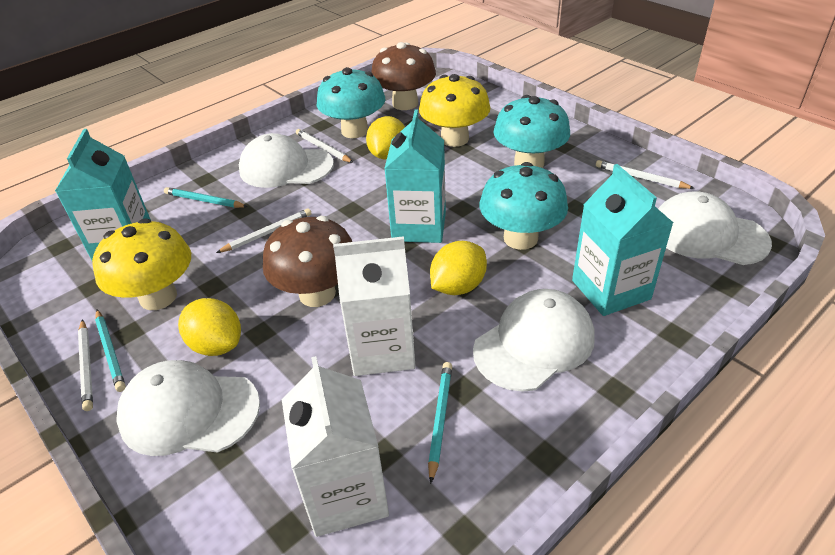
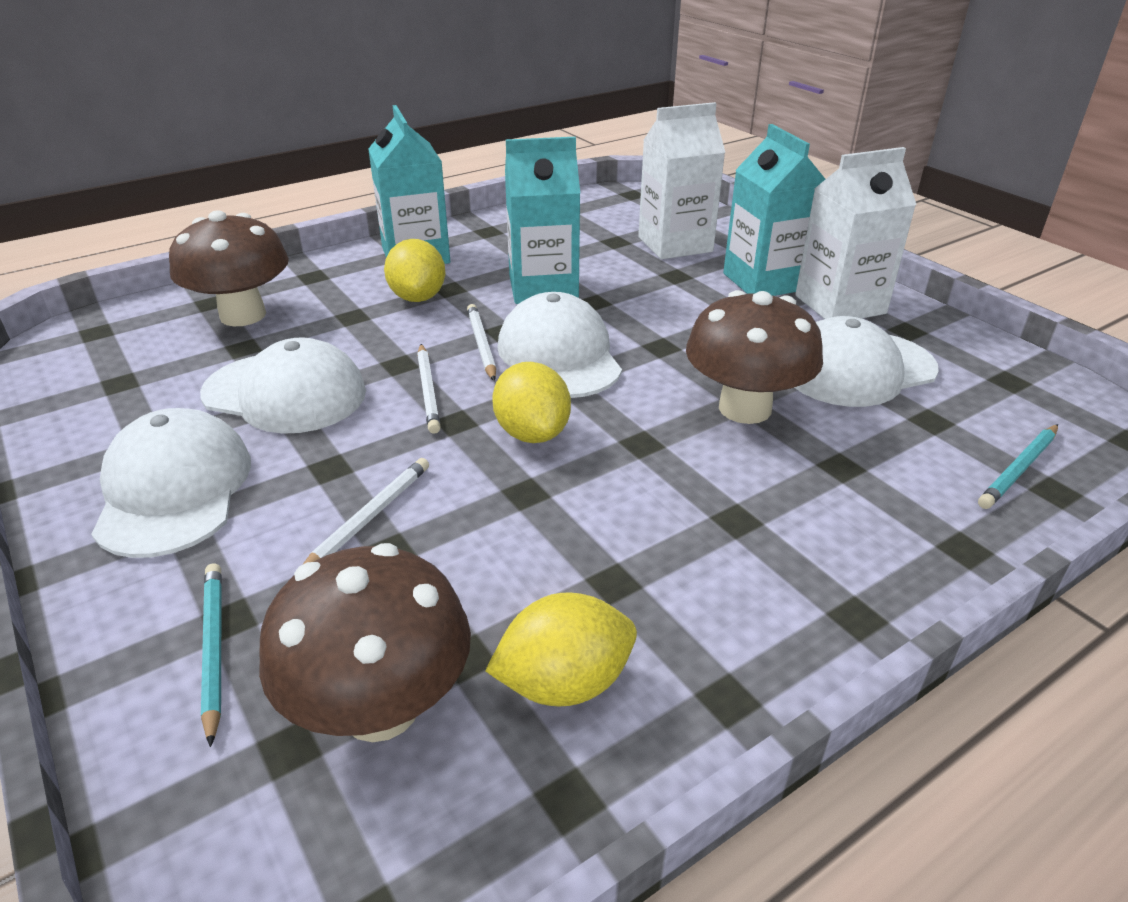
brown mushroom: 2 -> 3
turquoise mushroom: 3 -> 0
turquoise pencil: 3 -> 2
white pencil: 4 -> 3
yellow mushroom: 2 -> 0

